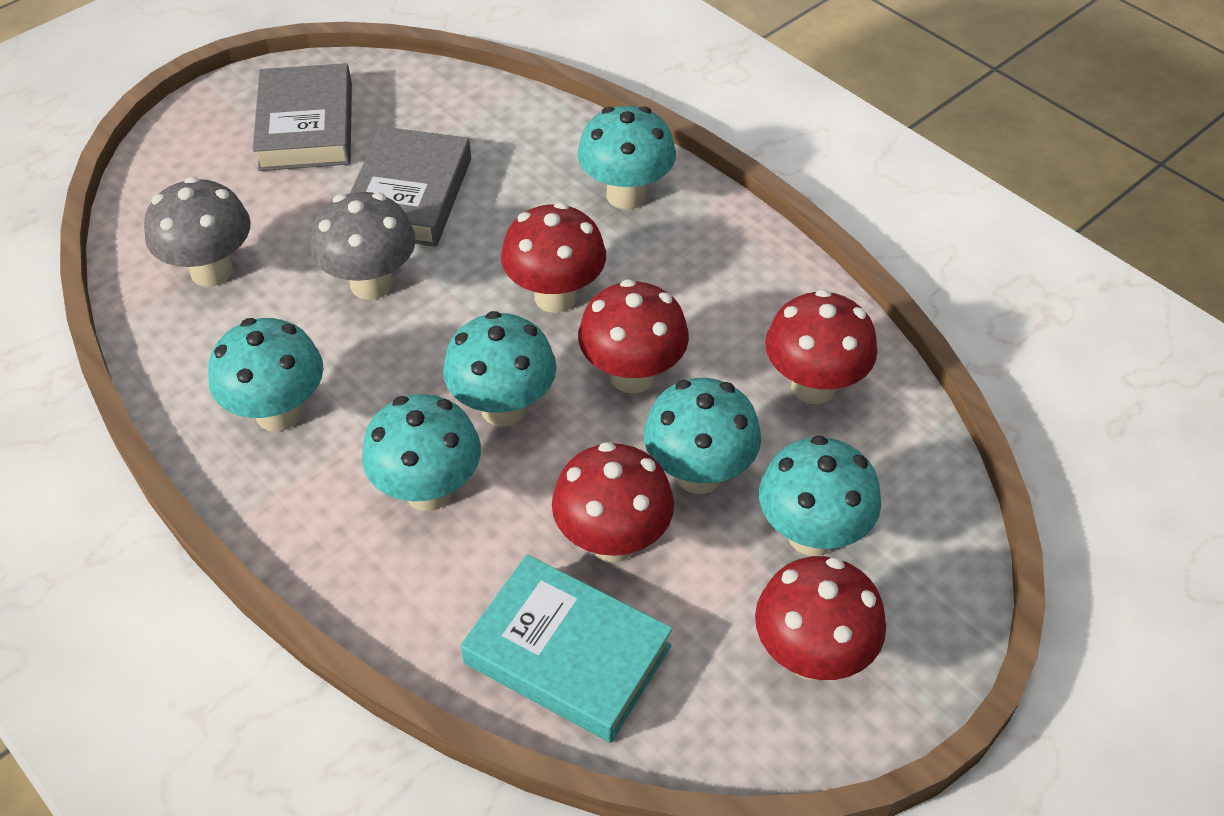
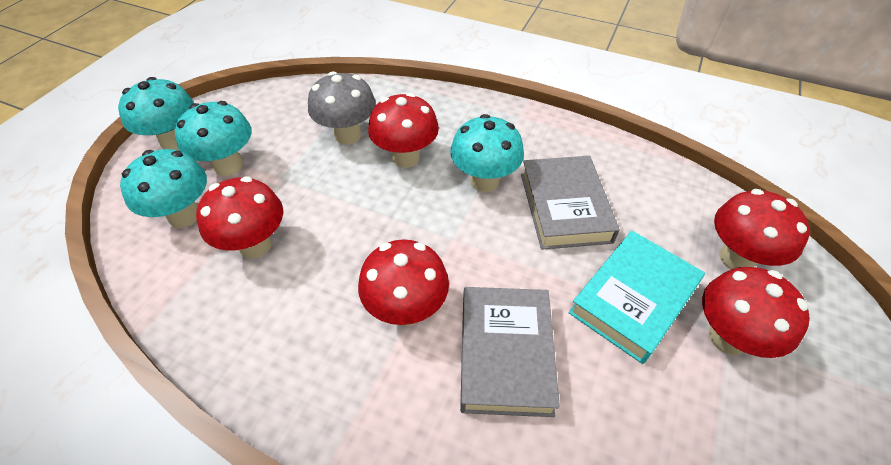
grey mushroom: 2 -> 1
turquoise mushroom: 6 -> 4

